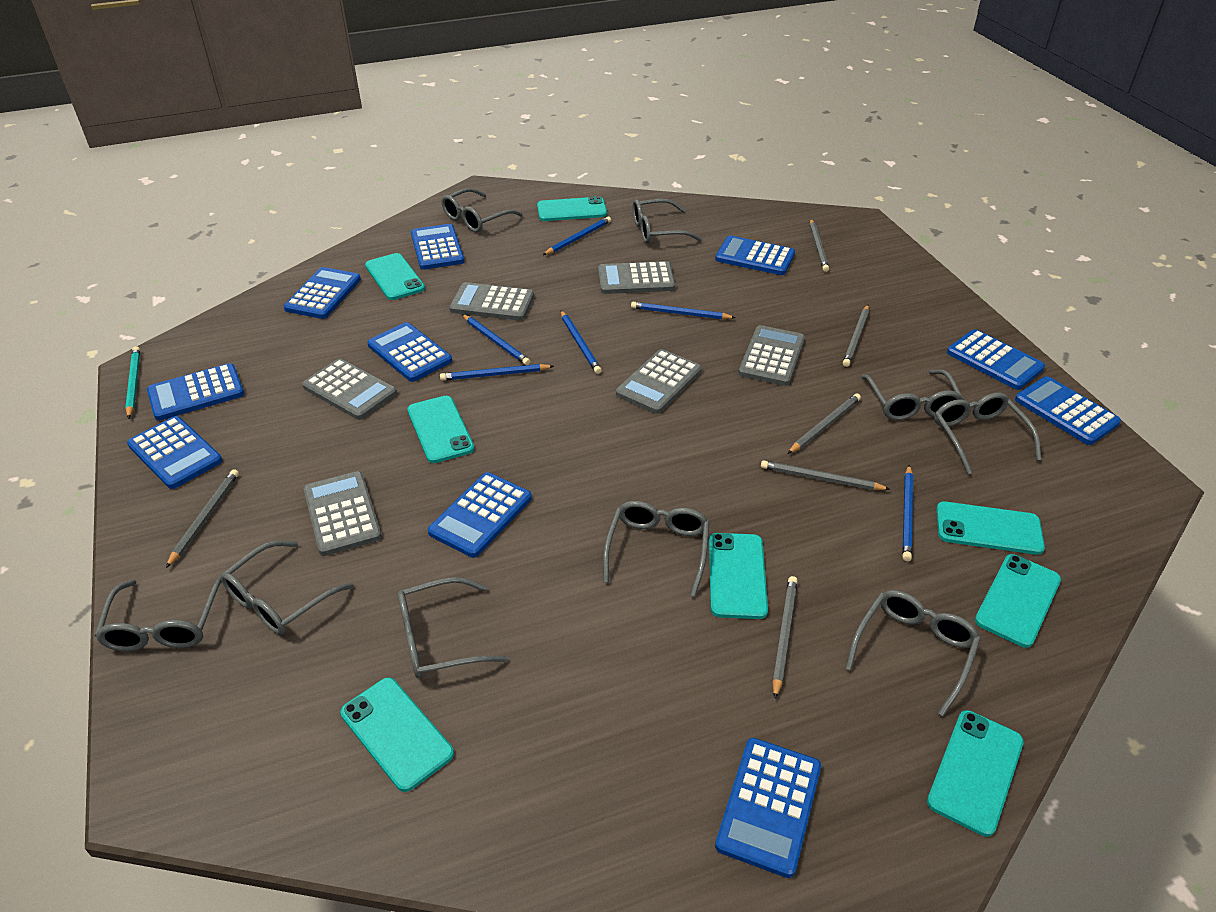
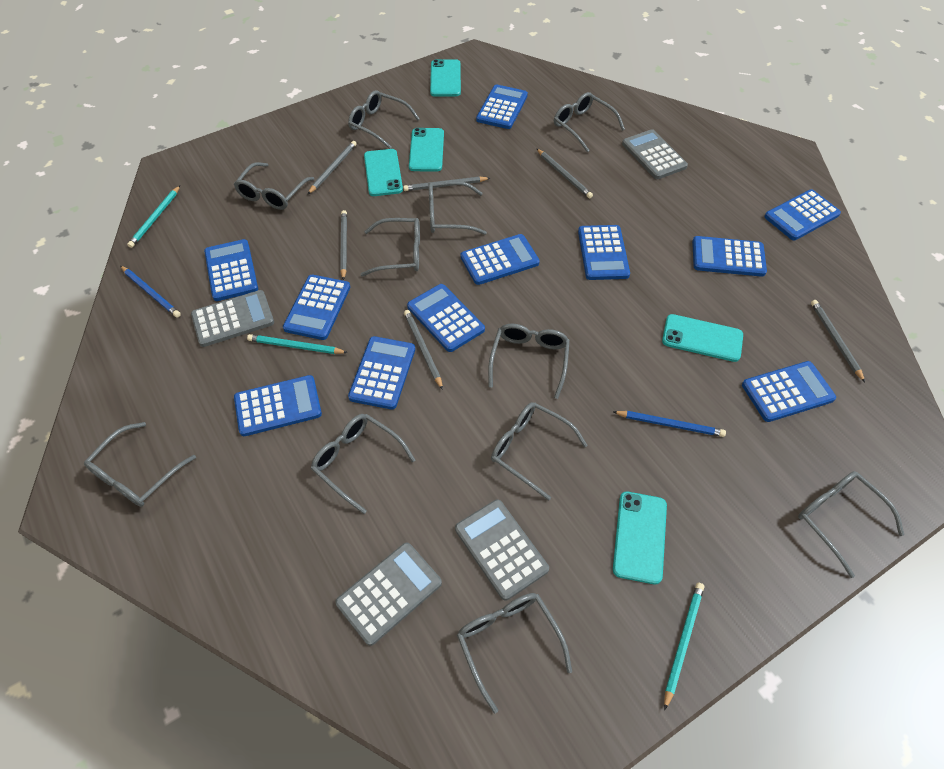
blue calculator: 10 -> 11
blue pencil: 6 -> 2
grey calculator: 6 -> 4
grey glasses: 9 -> 11
turquoise pencil: 1 -> 3
turquoise phone: 8 -> 5

